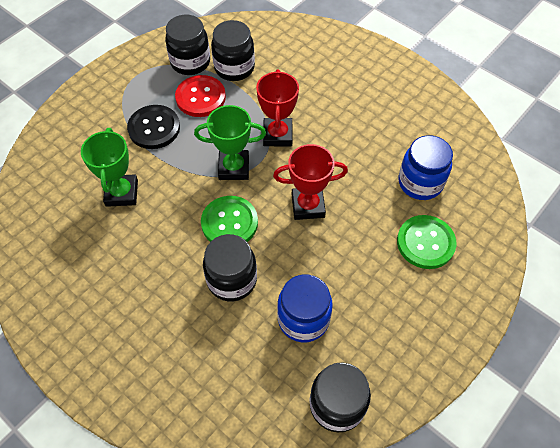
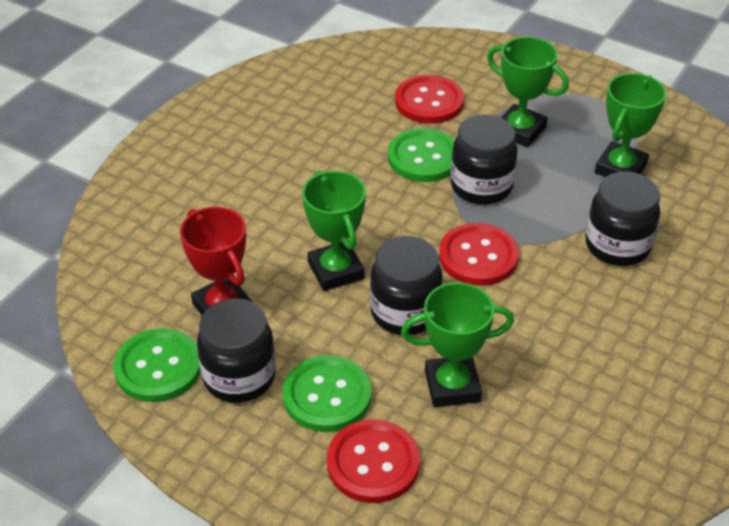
black button: 1 -> 0
blue jar: 2 -> 0
green button: 2 -> 3
green trophy: 2 -> 4
red button: 1 -> 3
red trophy: 2 -> 1

